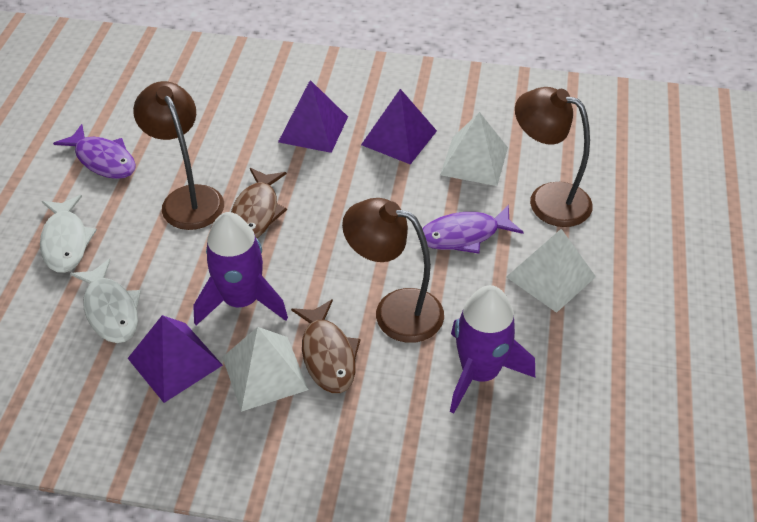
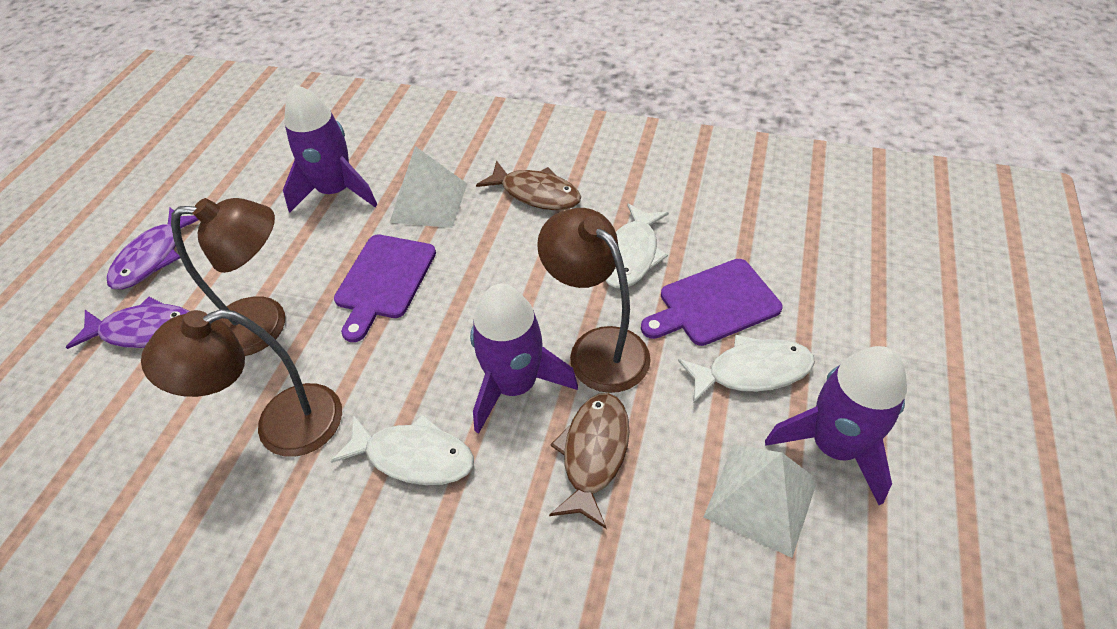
purple cutting board: 0 -> 2
purple pyramid: 3 -> 0
purple rocket: 2 -> 3
white fish: 2 -> 3
white pyramid: 3 -> 2

